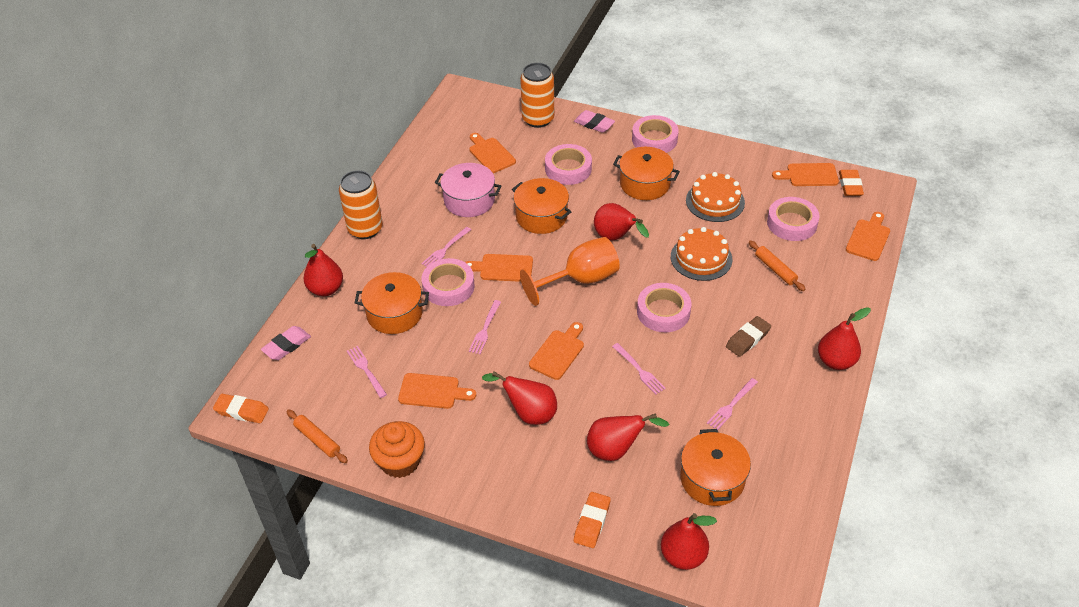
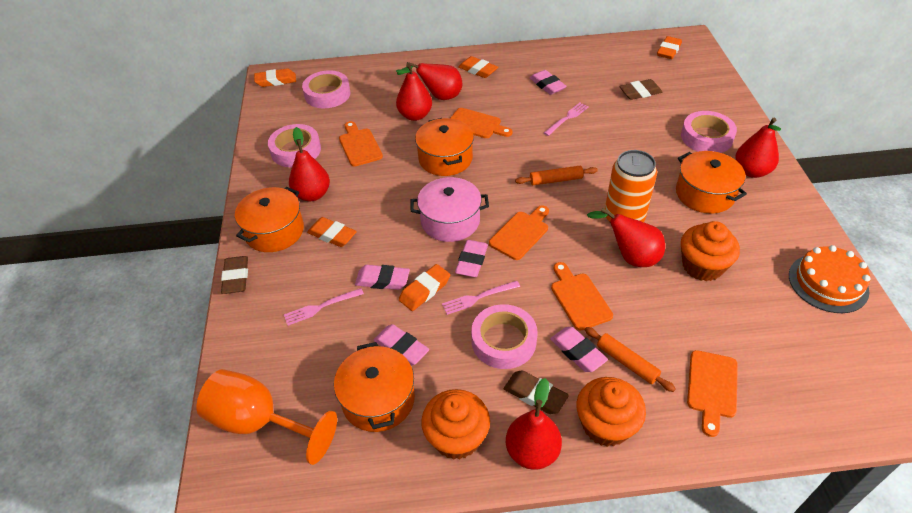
brown eraser: 1 -> 3
orange cake: 2 -> 1
orange can: 2 -> 1
orange cupcake: 1 -> 3
orange cutting board: 6 -> 5
orange eraser: 3 -> 5
pink eraser: 2 -> 5
pink fork: 5 -> 3
pink tape: 5 -> 4

